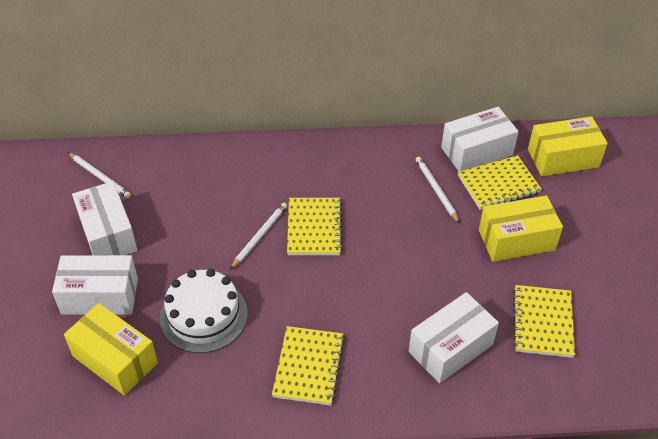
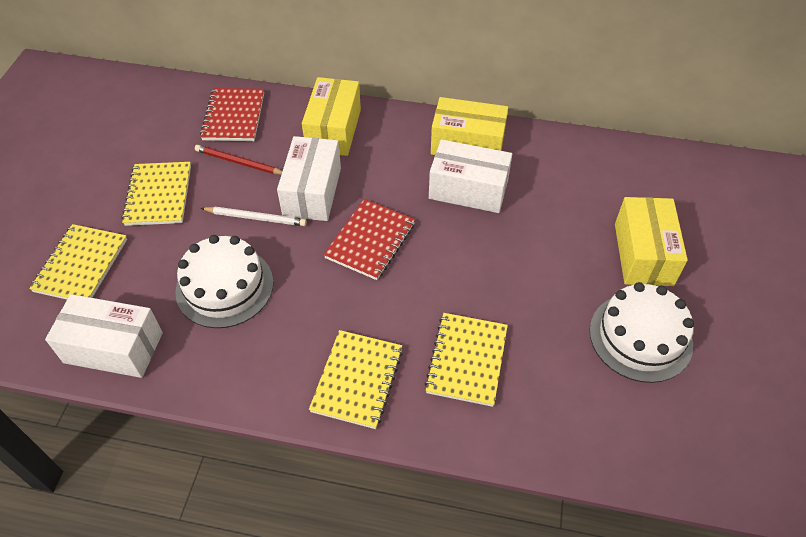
red notebook: 0 -> 2
red pencil: 0 -> 1
white box: 4 -> 3
white cake: 1 -> 2
white pencil: 3 -> 1

